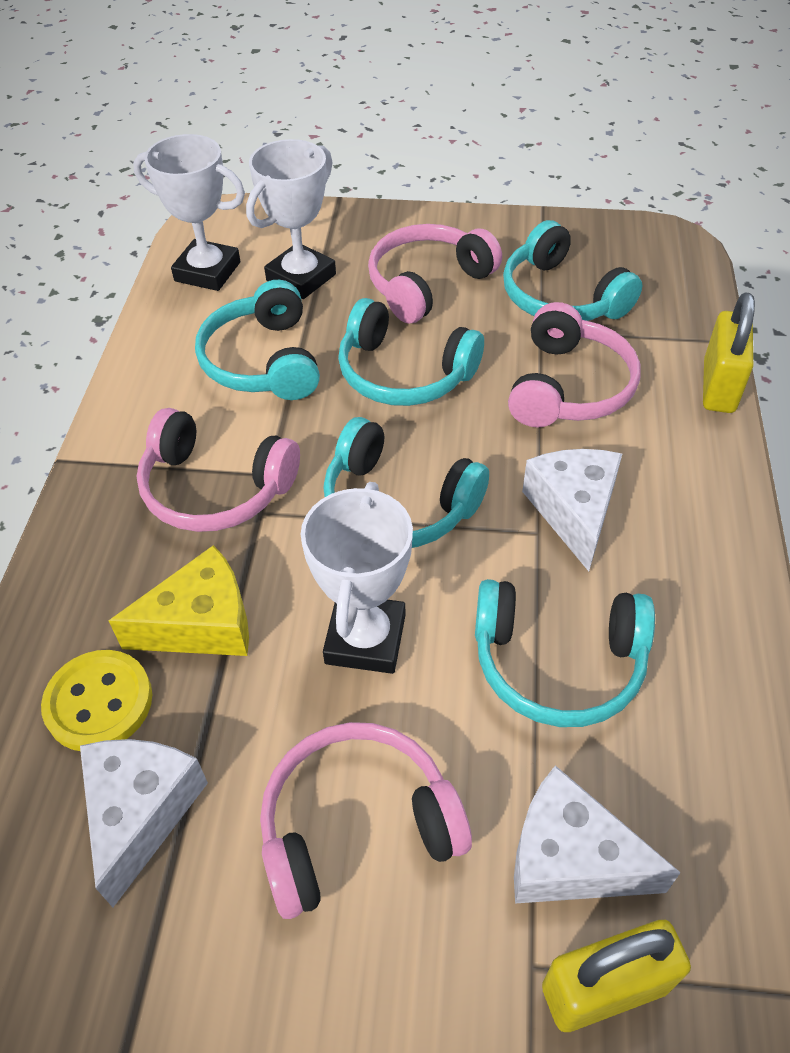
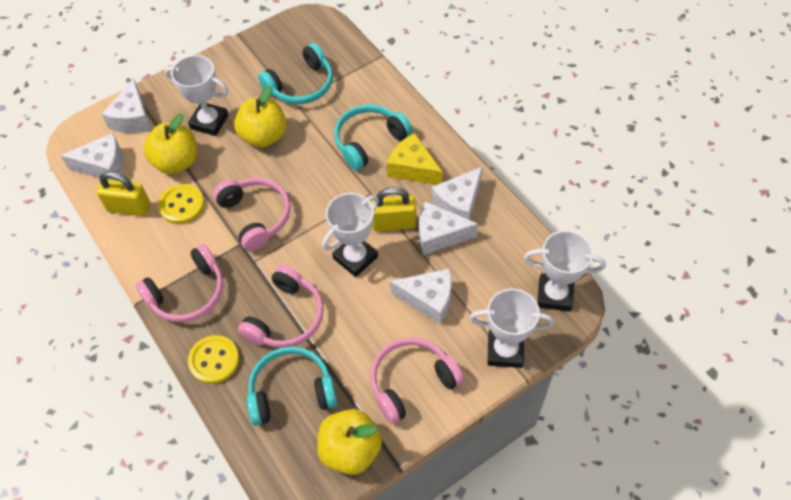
turquoise headphones: 5 -> 3
white cheese: 3 -> 5
white trophy: 3 -> 4
yellow apple: 0 -> 3
yellow button: 1 -> 2

